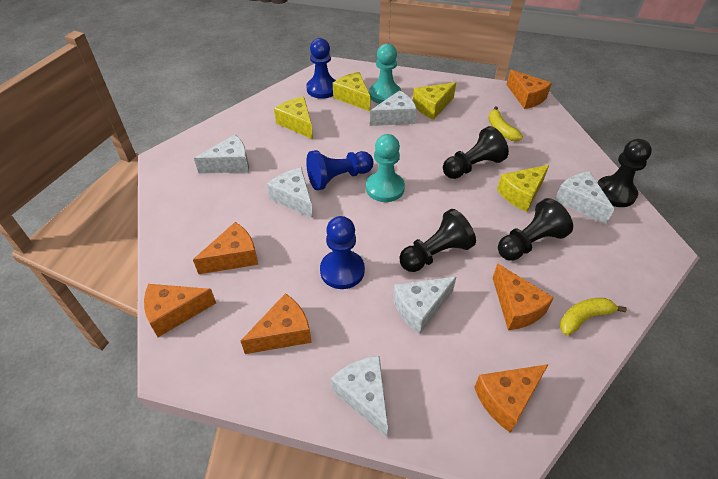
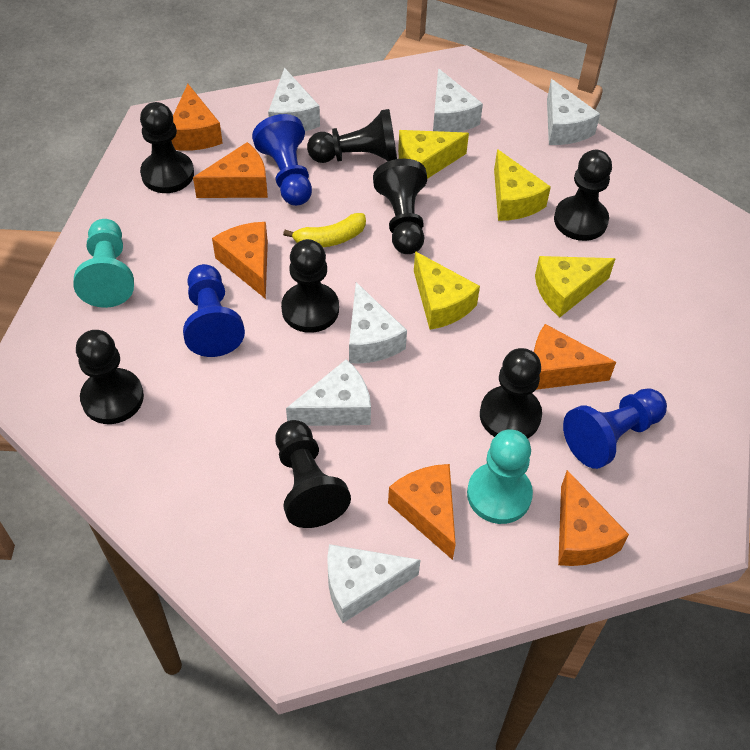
black pawn: 4 -> 8
yellow banana: 2 -> 1

